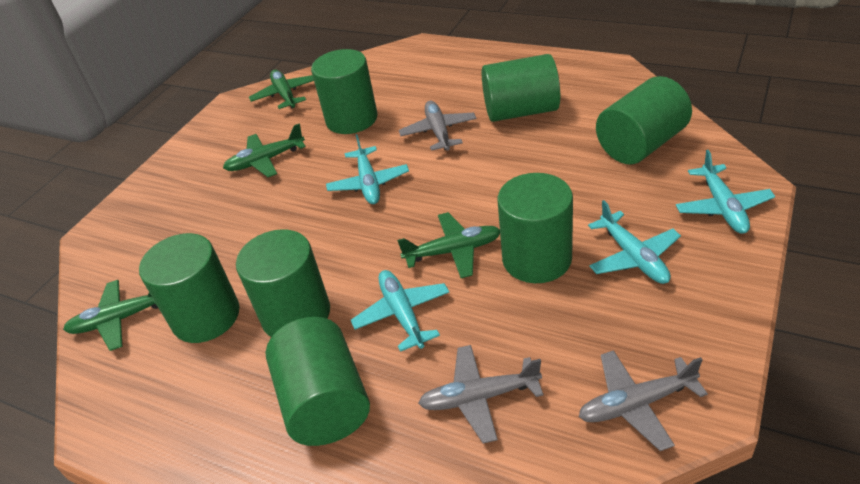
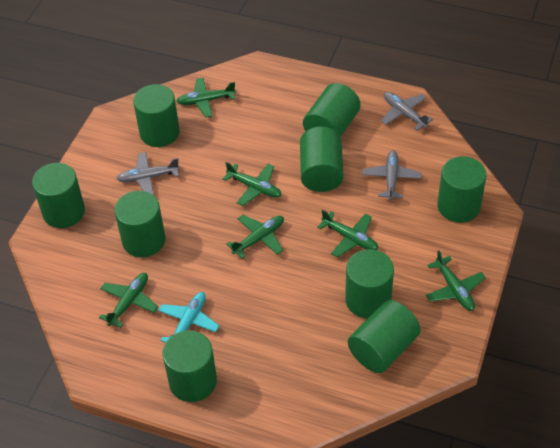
green cylinder: 7 -> 9
green plane: 4 -> 6
turquoise plane: 4 -> 1

